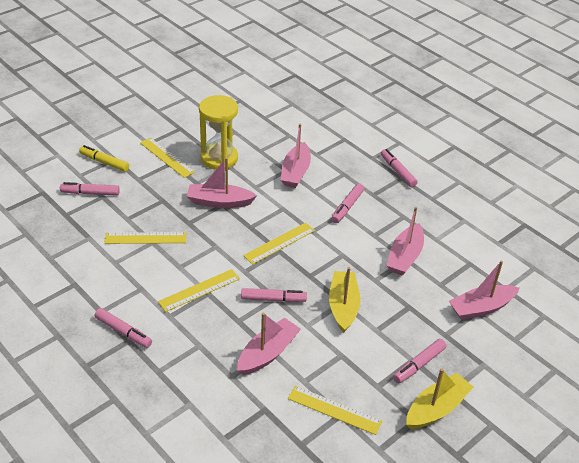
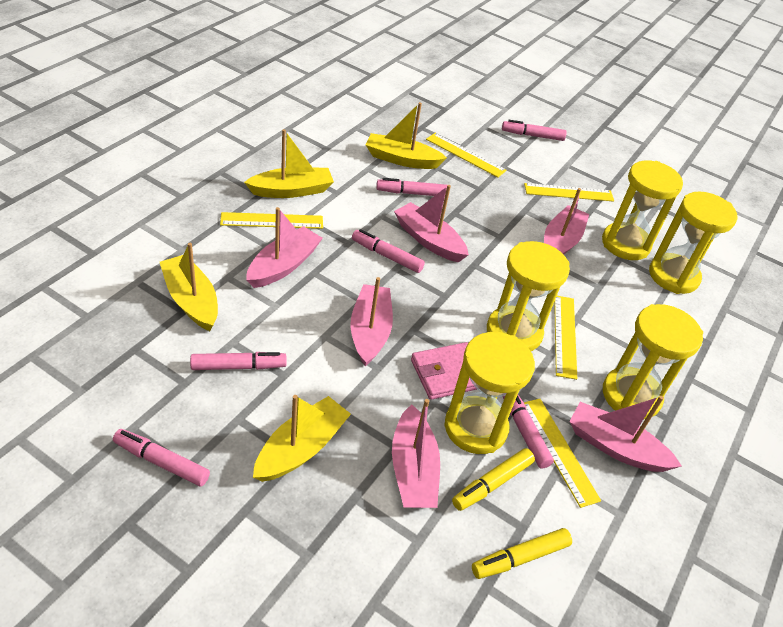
pink boat: 5 -> 6
pink wallet: 0 -> 1
yellow boat: 2 -> 4
yellow hourglass: 1 -> 5
yellow marker: 1 -> 2

